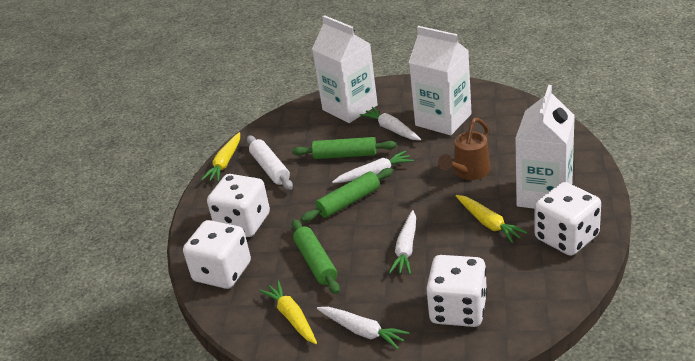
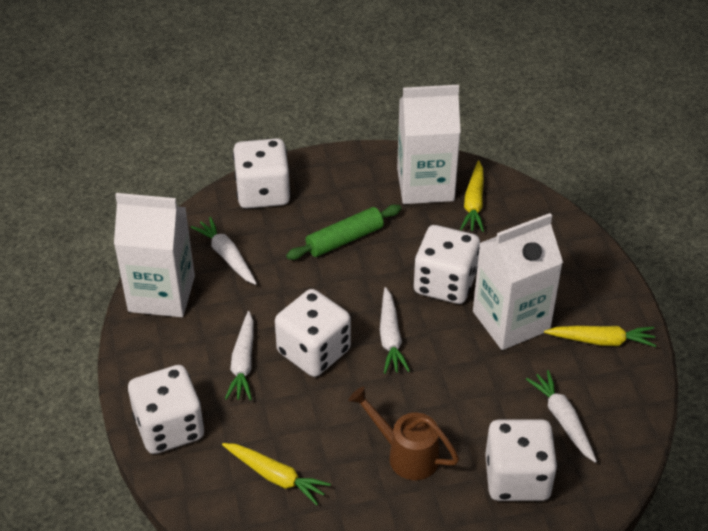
green rolling pin: 3 -> 1
white dice: 4 -> 5
white rolling pin: 1 -> 0

